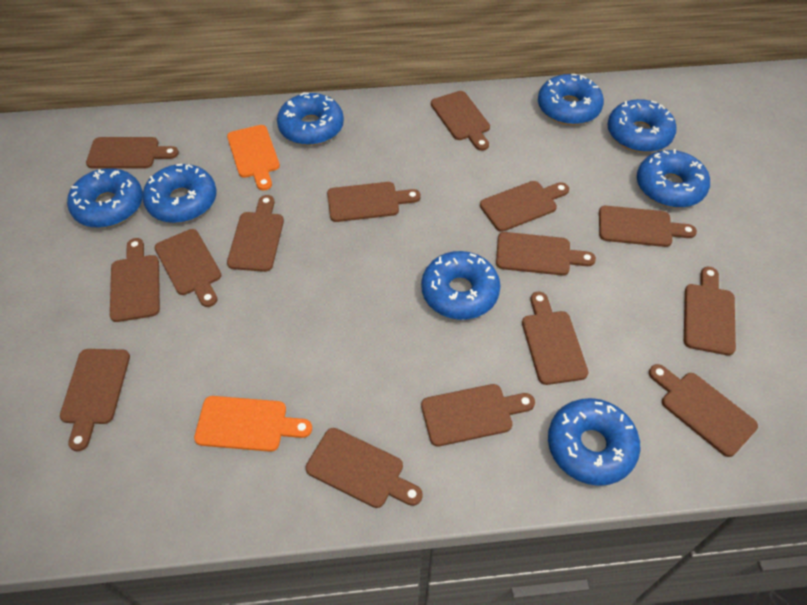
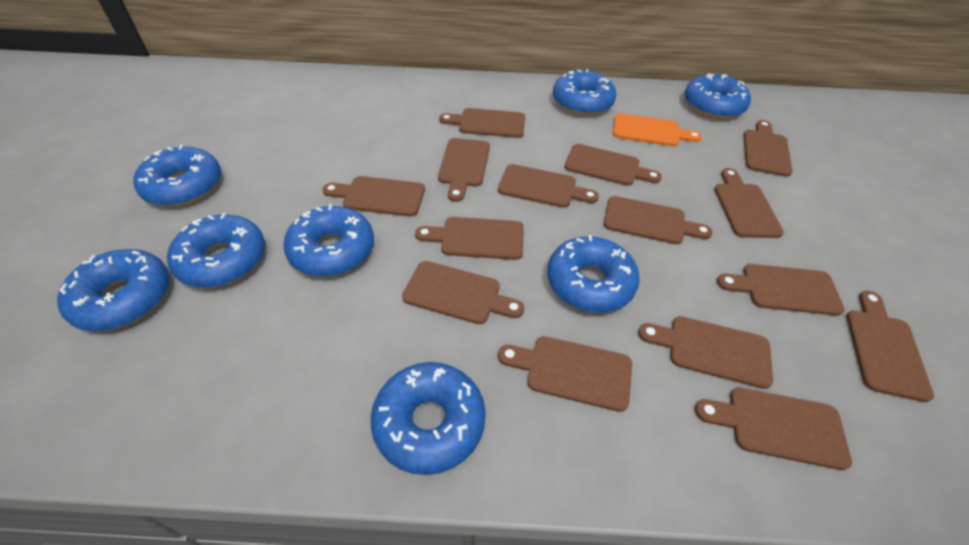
orange cutting board: 2 -> 1

